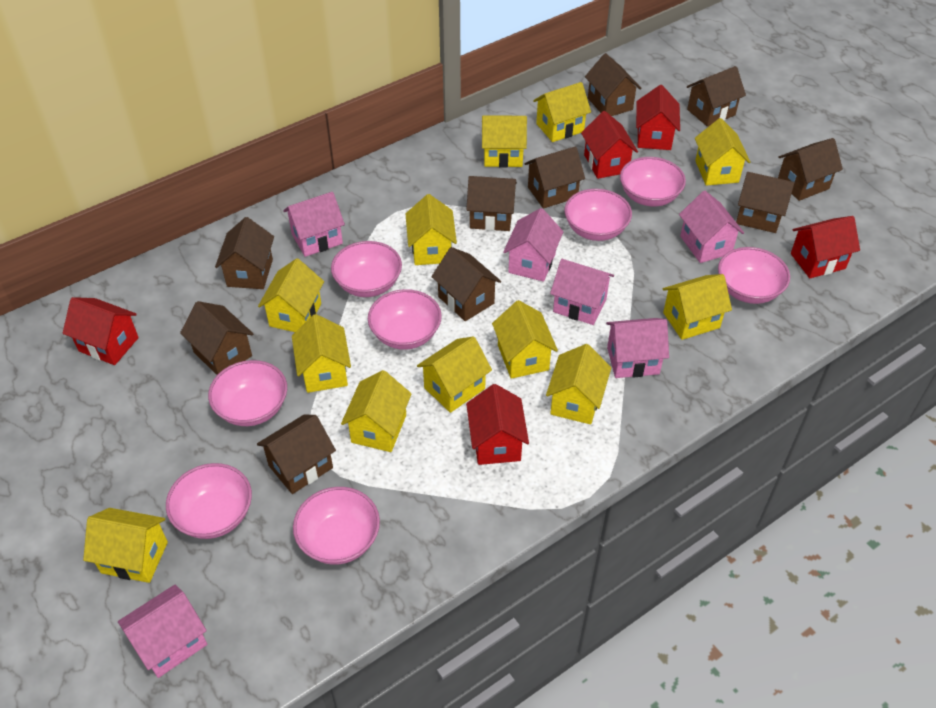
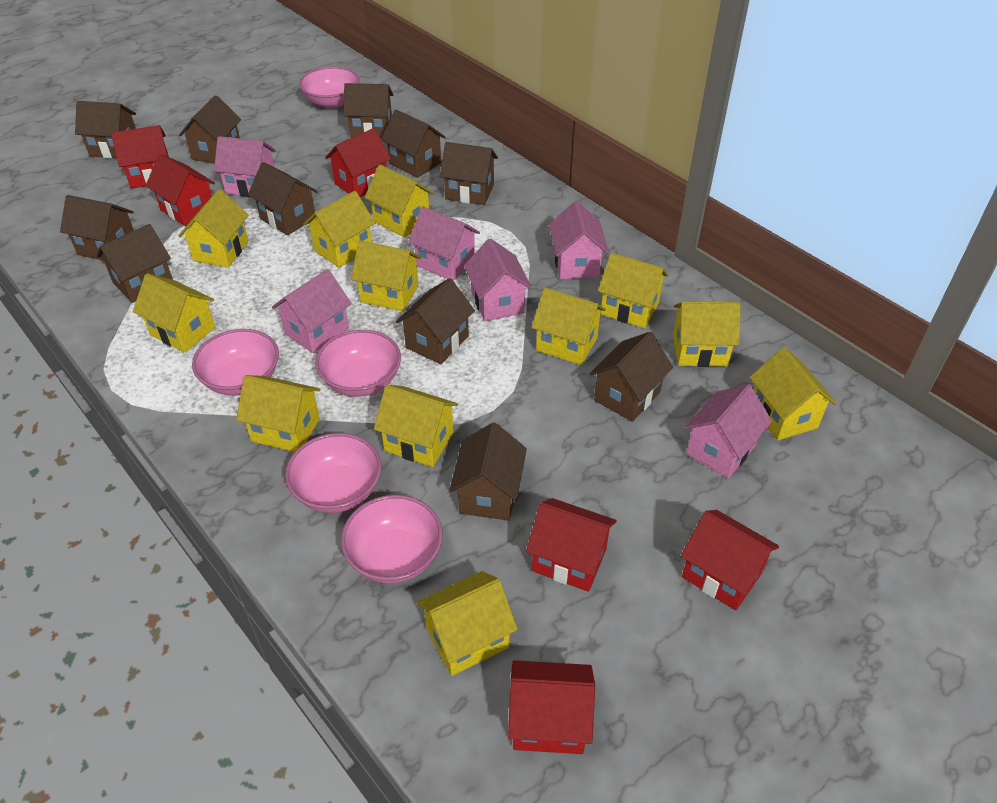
brown house: 10 -> 11
pink bowl: 8 -> 5
red house: 5 -> 6

